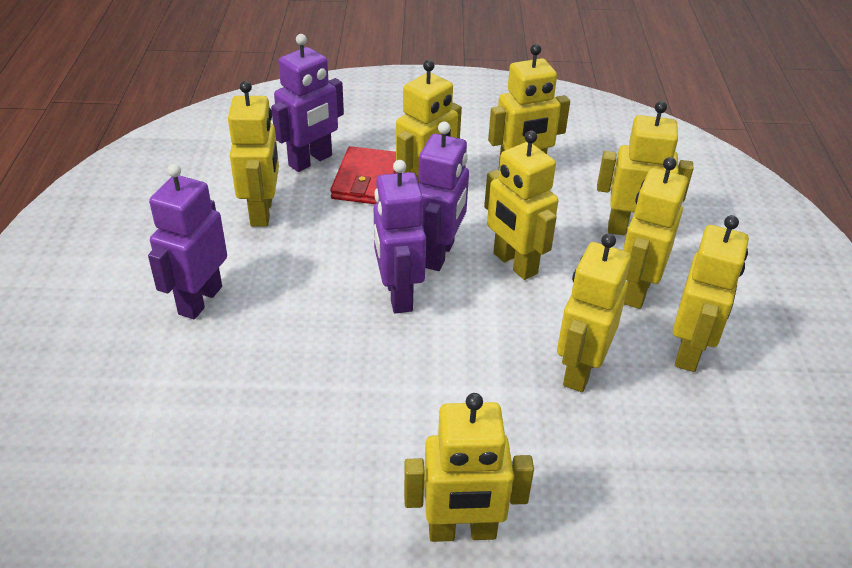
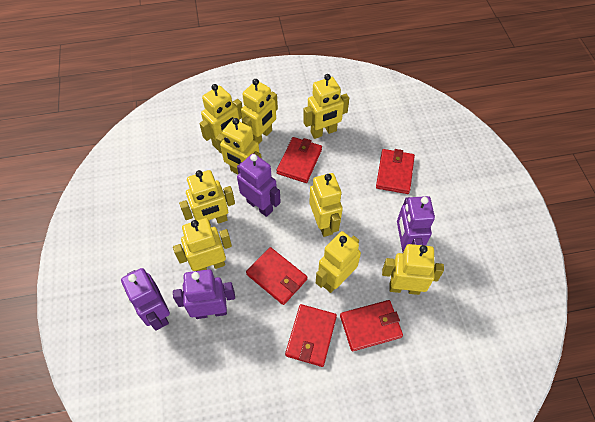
red wallet: 1 -> 5

